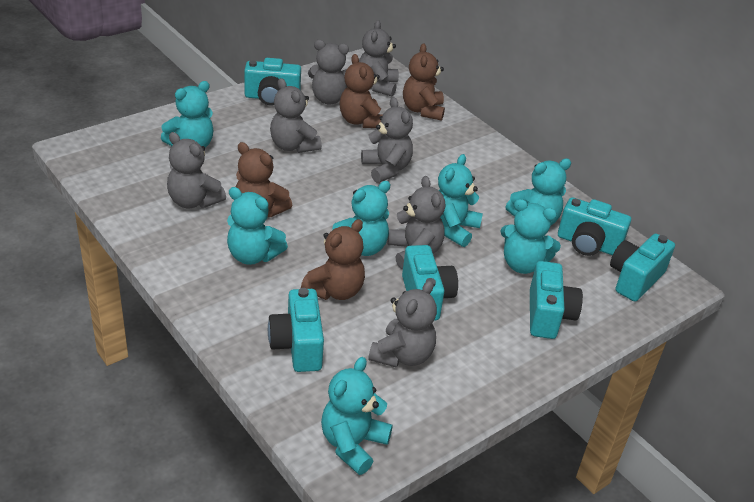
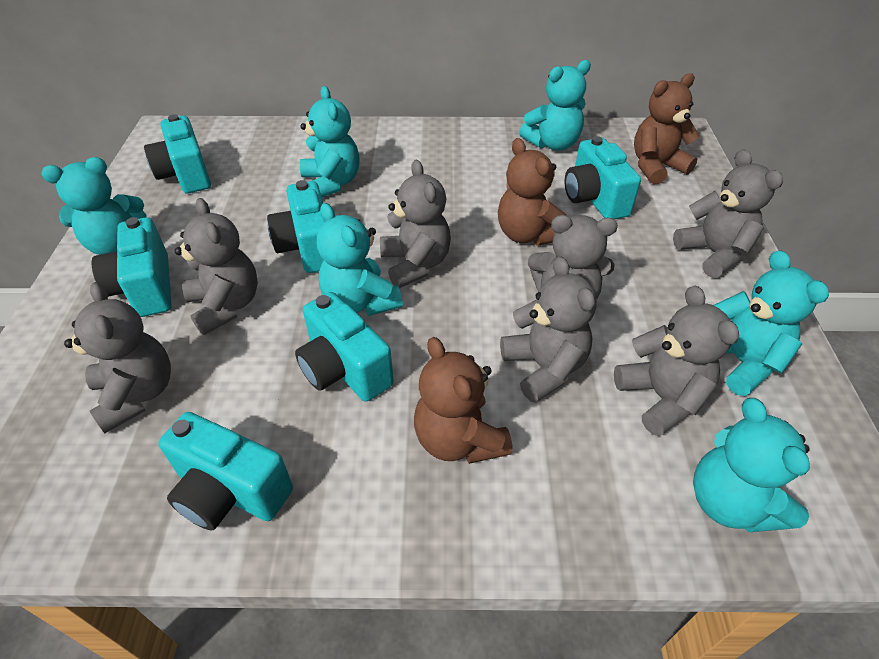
brown teddy bear: 4 -> 3
turquoise teddy bear: 7 -> 6

